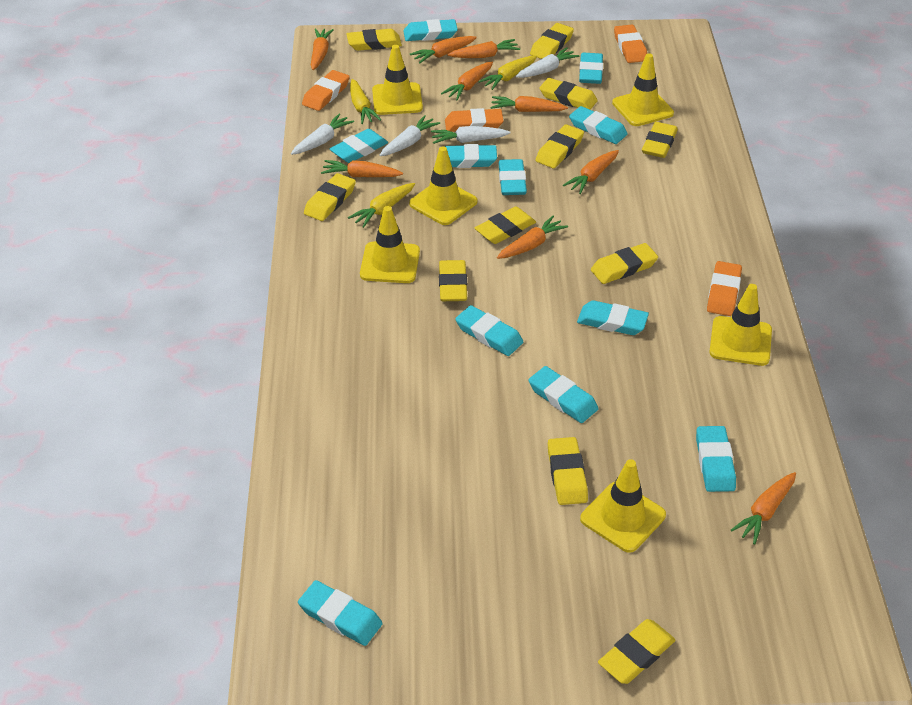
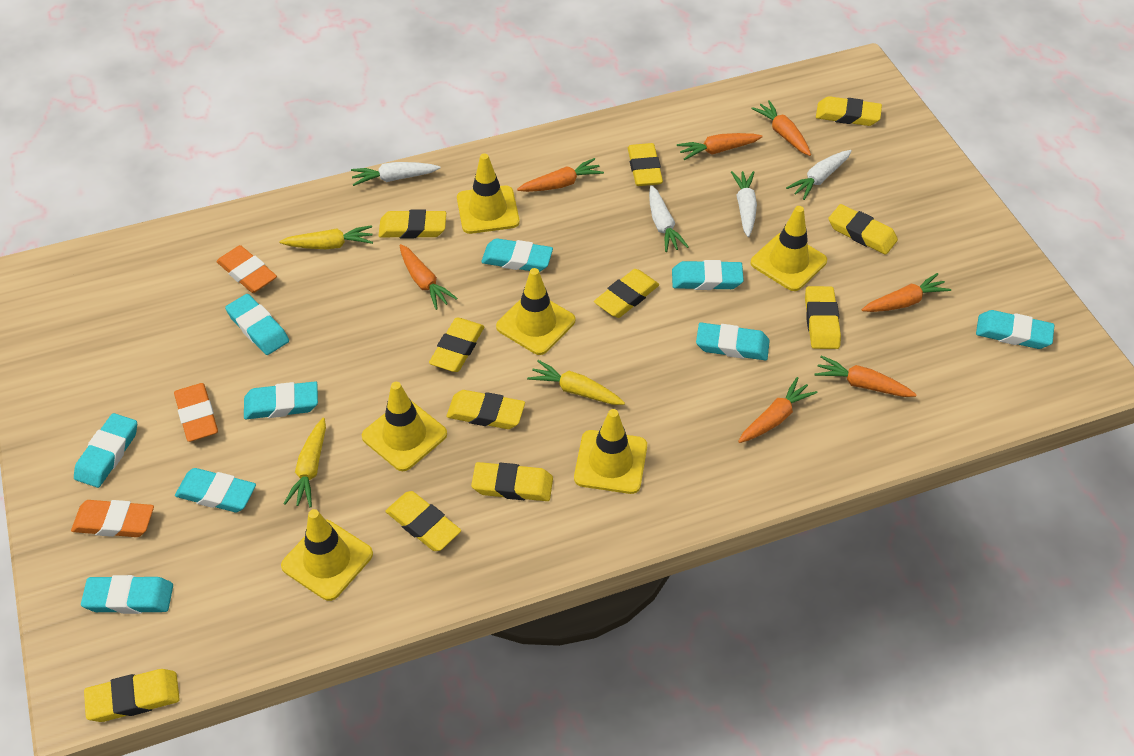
orange carrot: 9 -> 7
orange eraser: 4 -> 3
turquoise eraser: 11 -> 9

